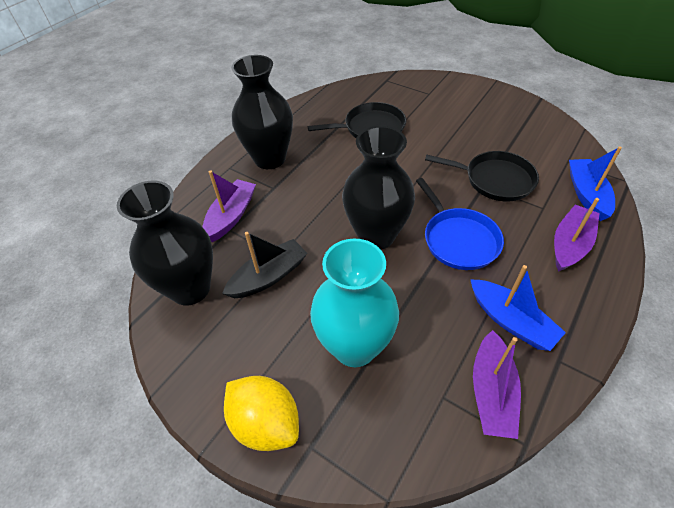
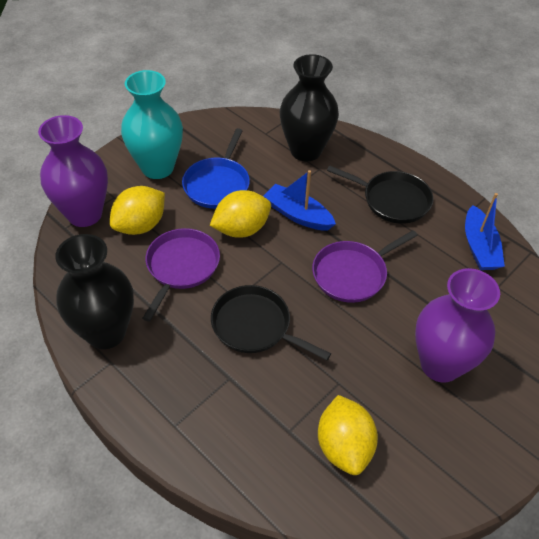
black boat: 1 -> 0
black vase: 3 -> 2
purple boat: 3 -> 0
purple pan: 0 -> 2
purple vase: 0 -> 2
yellow lemon: 1 -> 3

